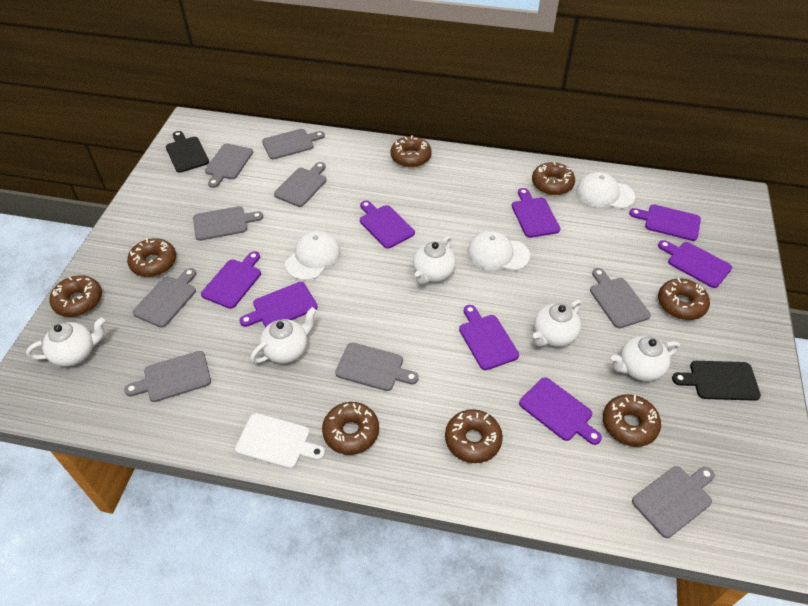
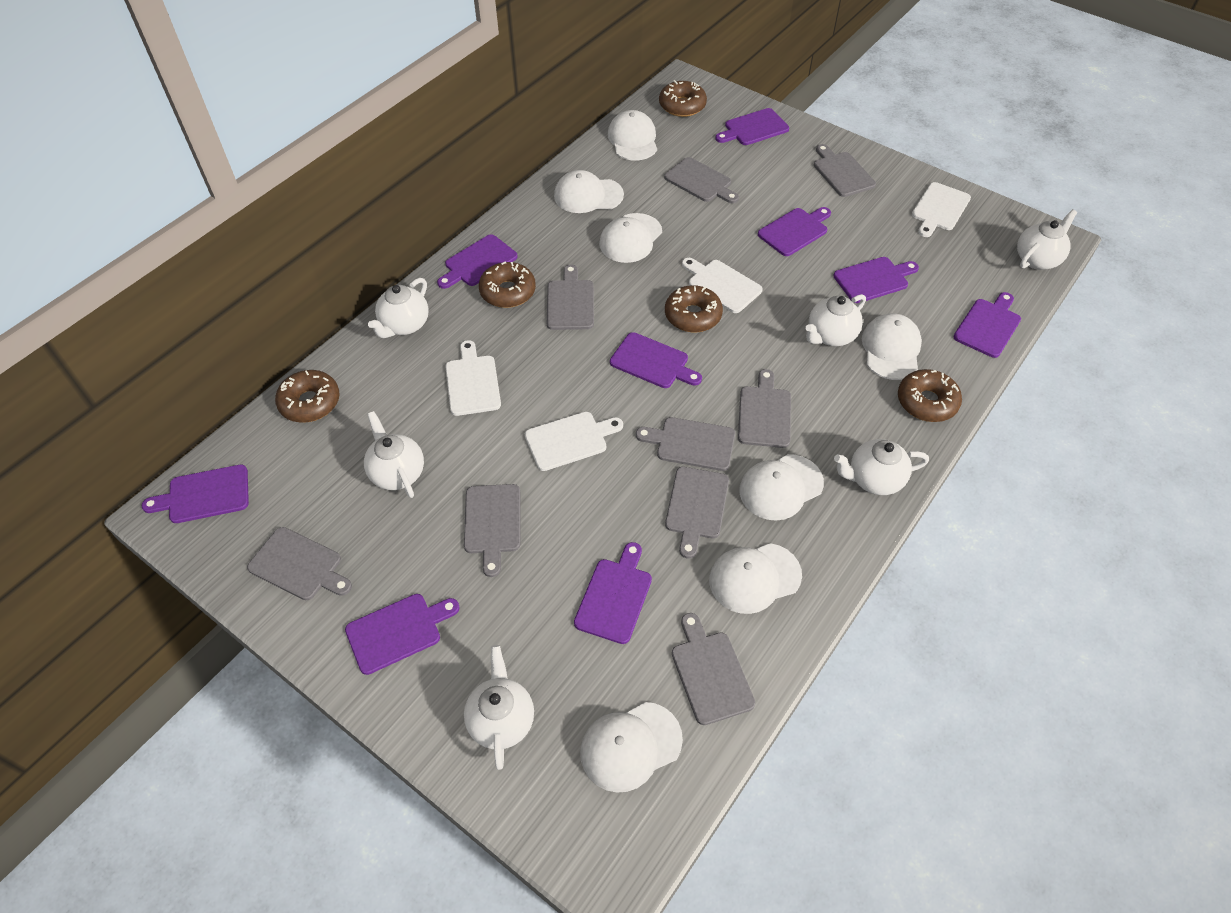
black cutting board: 2 -> 0
brown donut: 8 -> 5
purple cutting board: 8 -> 9
white cap: 3 -> 7
white cutting board: 1 -> 4
white teapot: 5 -> 6

